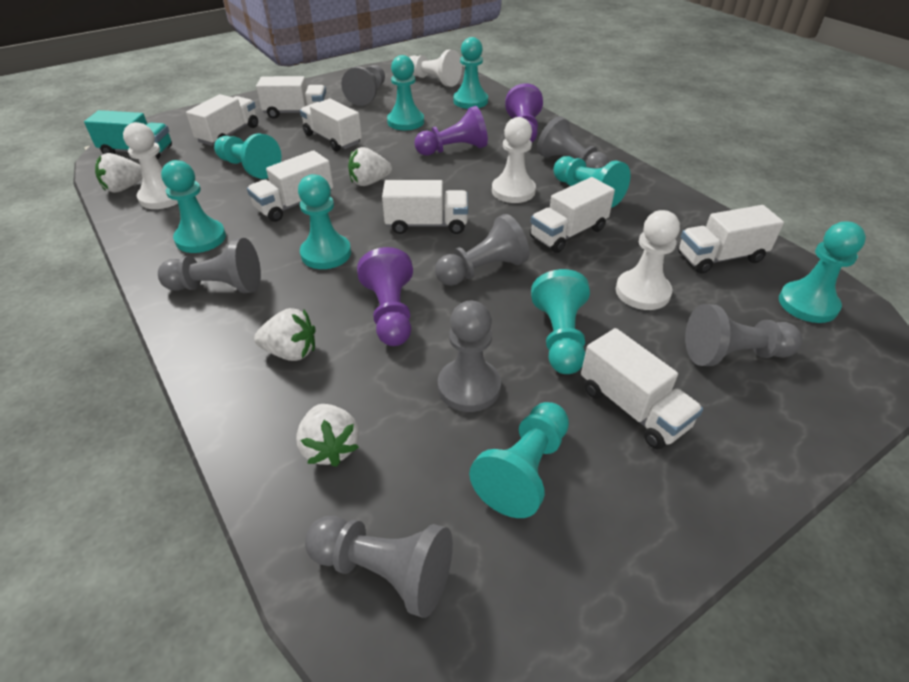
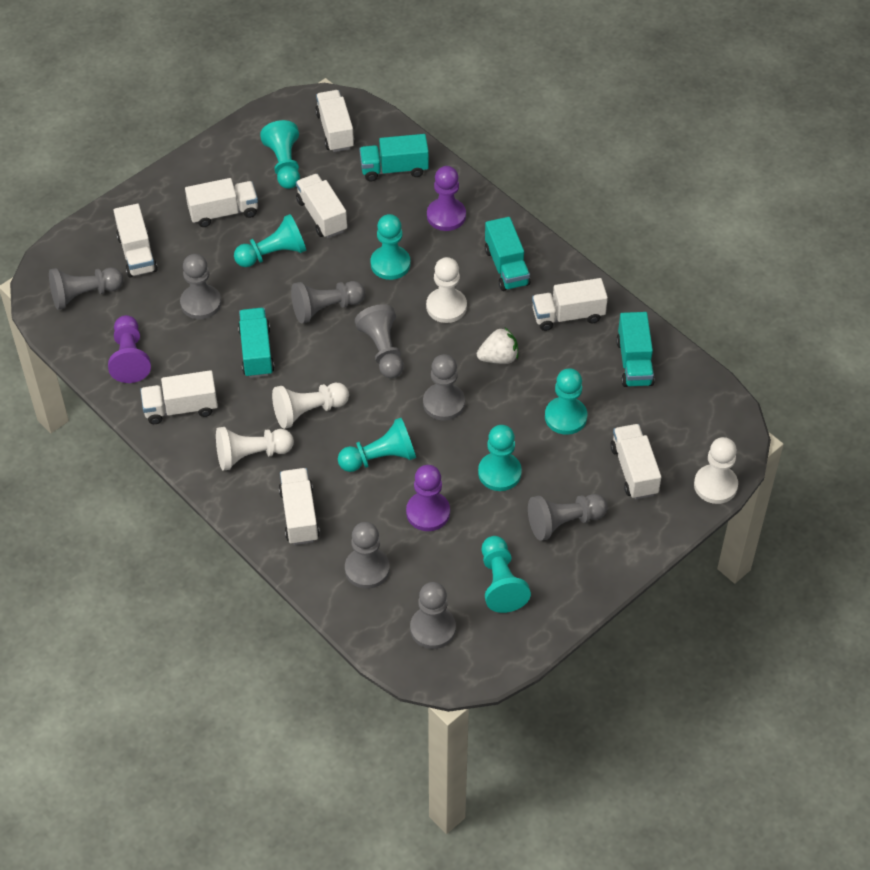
grey pawn: 7 -> 8
turquoise pawn: 9 -> 7
turquoise truck: 1 -> 4
white strawberry: 4 -> 1

